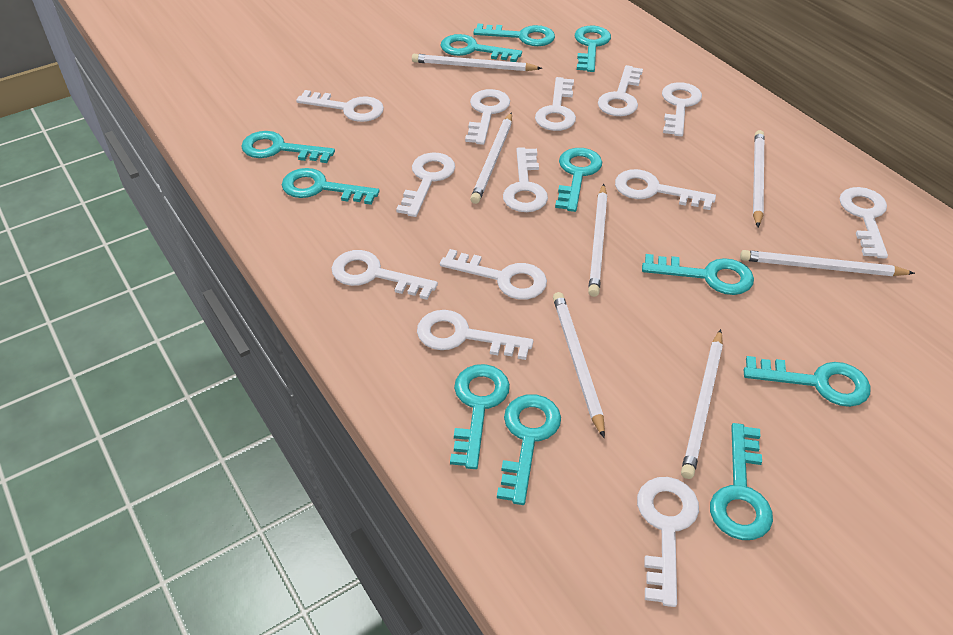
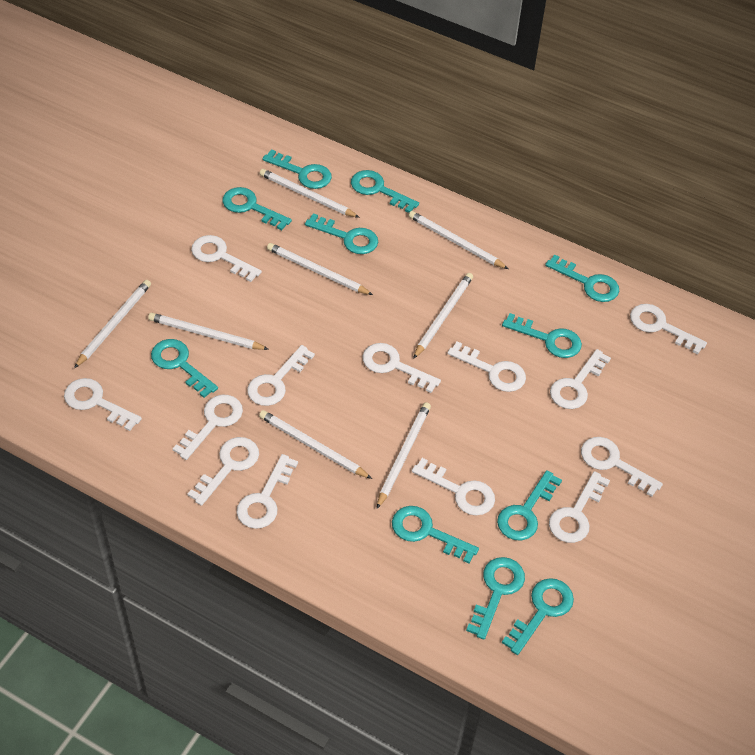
white pencil: 7 -> 8

